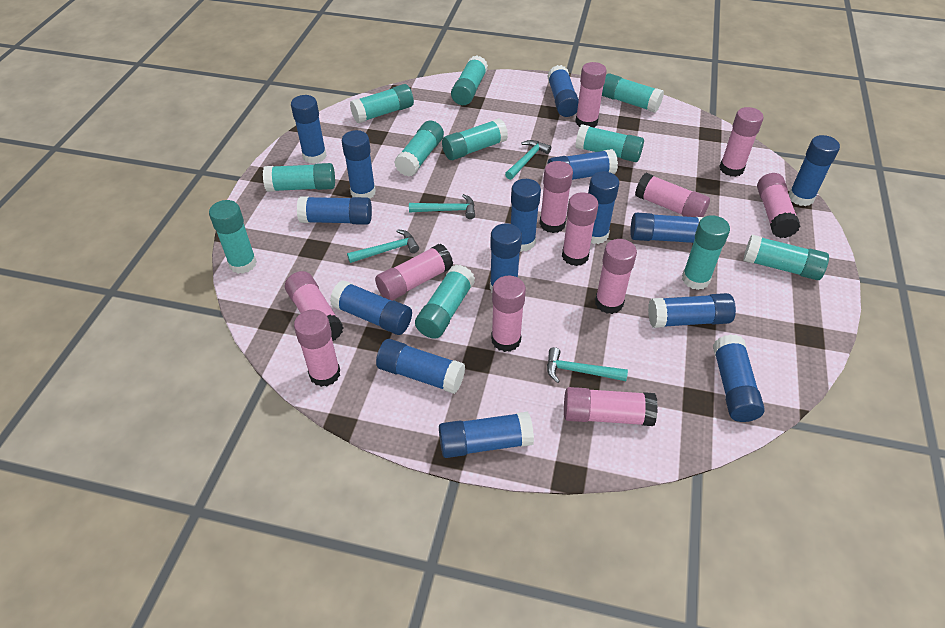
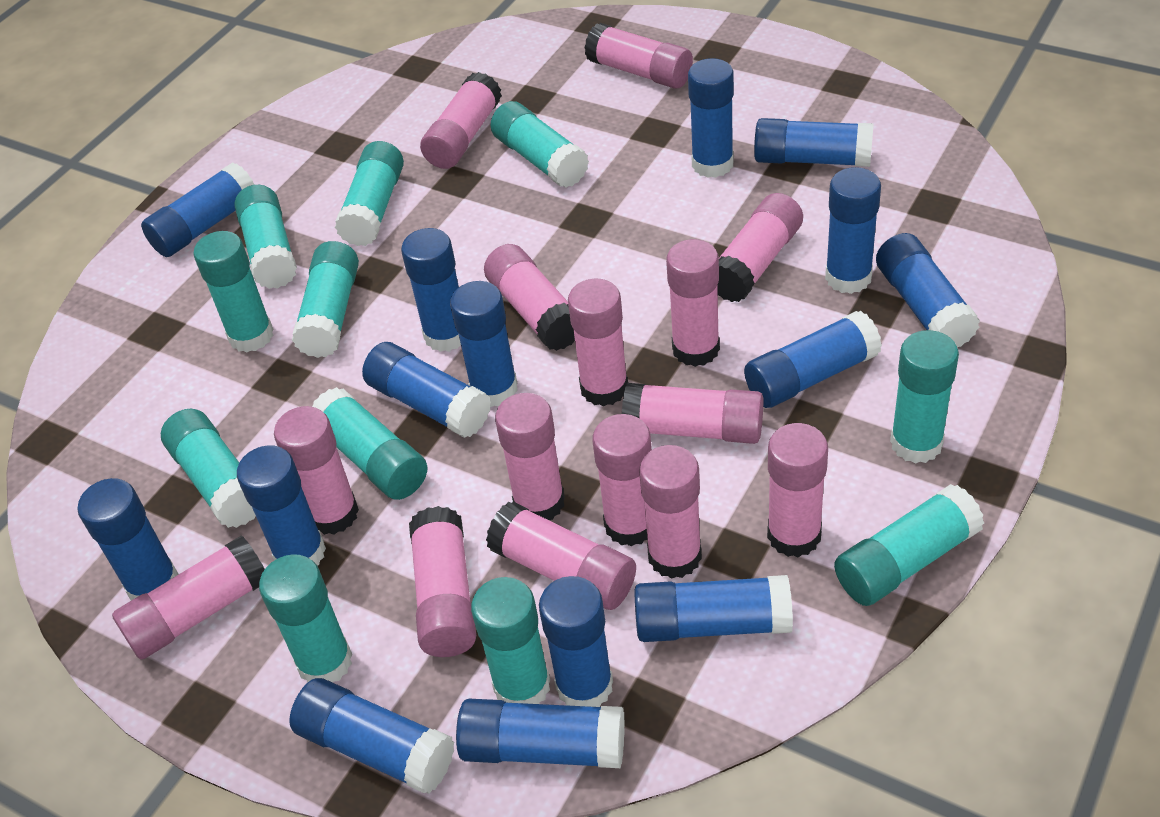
pink glue stick: 12 -> 15
turquoise hammer: 4 -> 0

